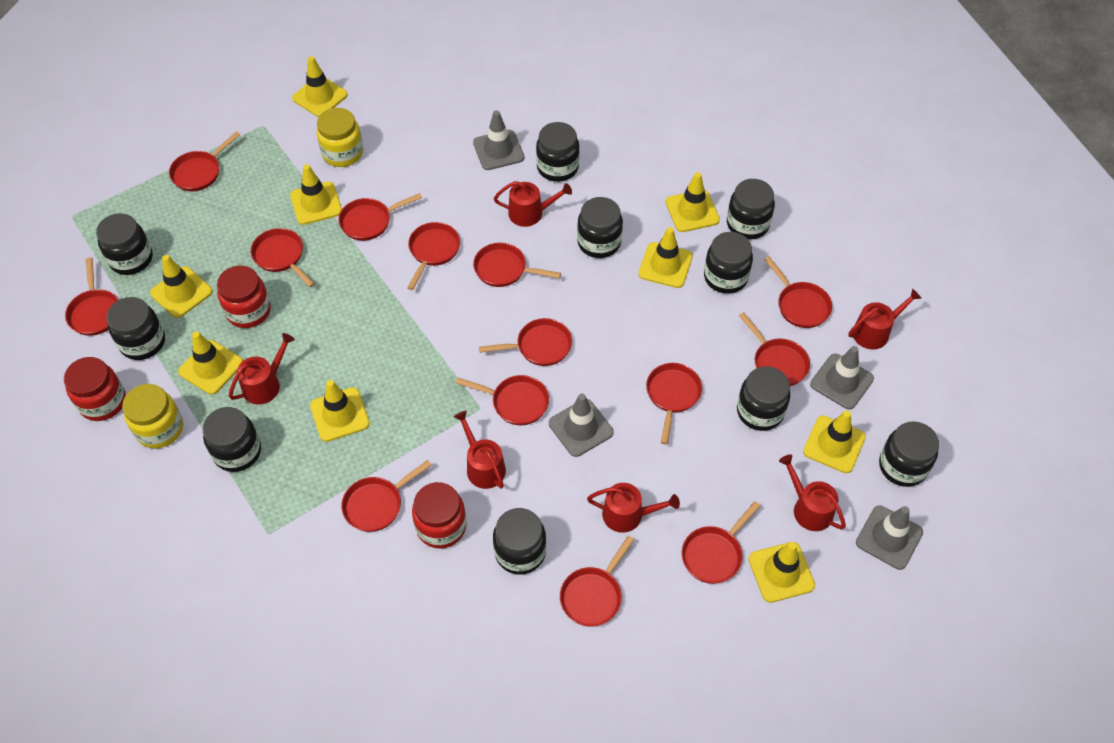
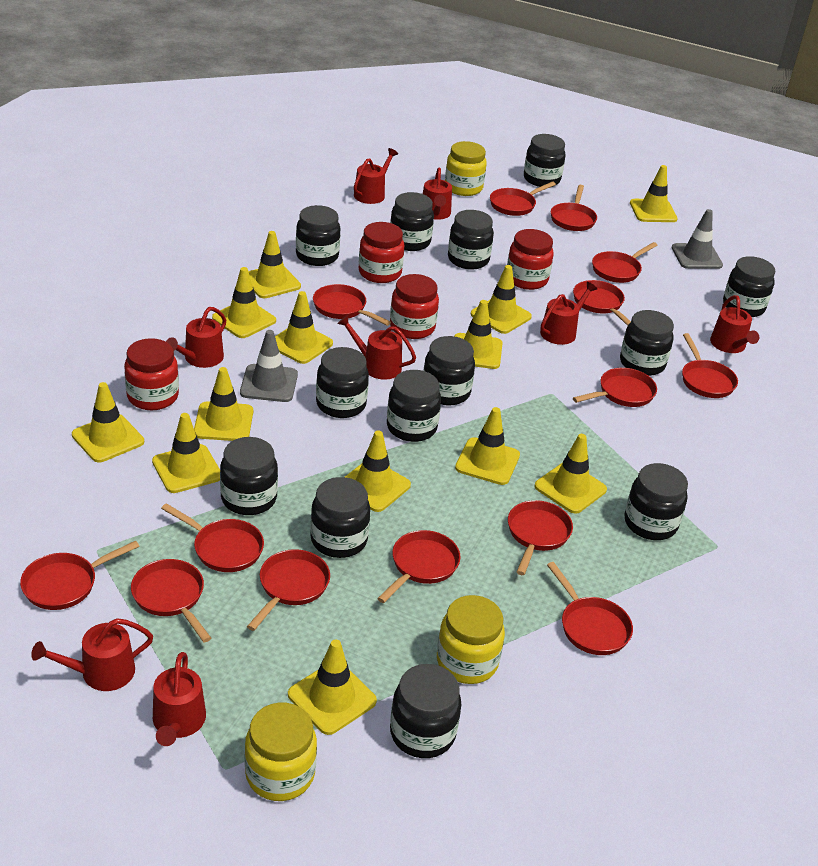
black jar: 10 -> 13
grey traffic cone: 4 -> 2
red jar: 3 -> 4
red watering can: 6 -> 8
yellow jar: 2 -> 3
yellow traffic cone: 9 -> 13

